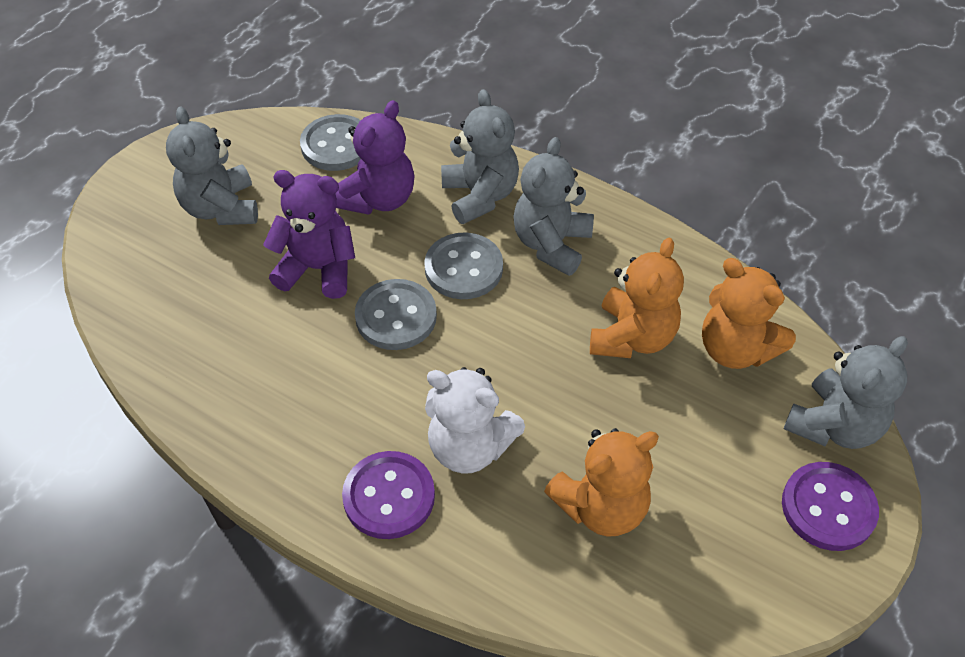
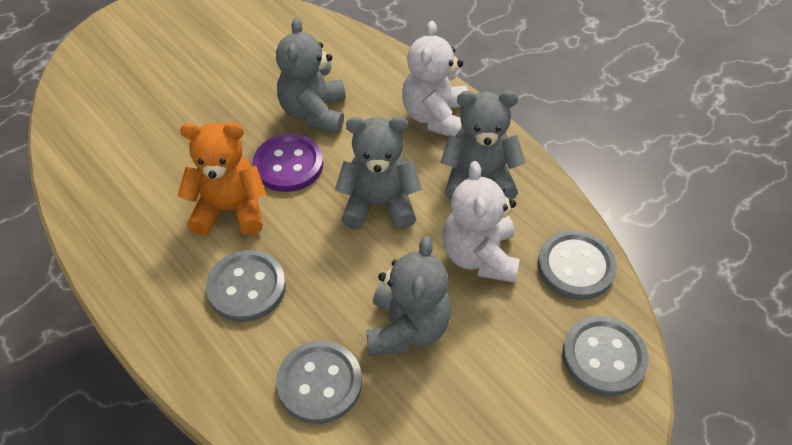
grey button: 3 -> 4
orange teddy bear: 3 -> 1
purple button: 2 -> 1
purple teddy bear: 2 -> 0
white teddy bear: 1 -> 2

